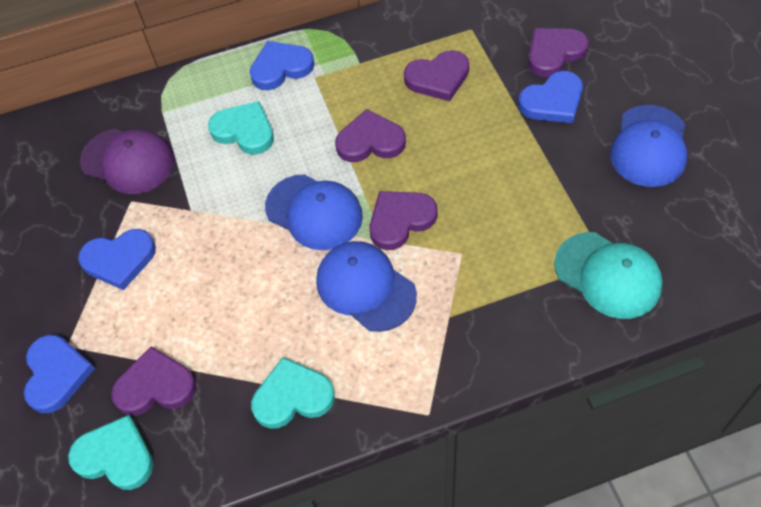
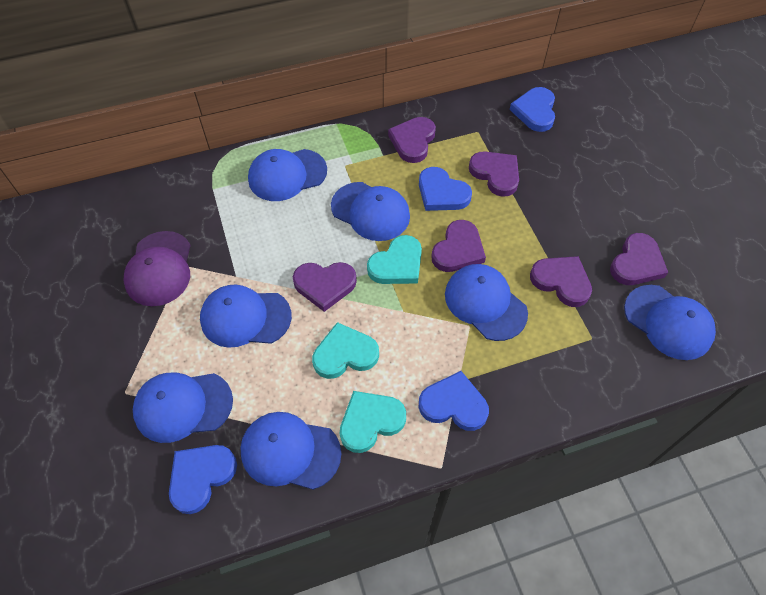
blue cap: 3 -> 7
purple heart: 5 -> 6
turquoise cap: 1 -> 0

